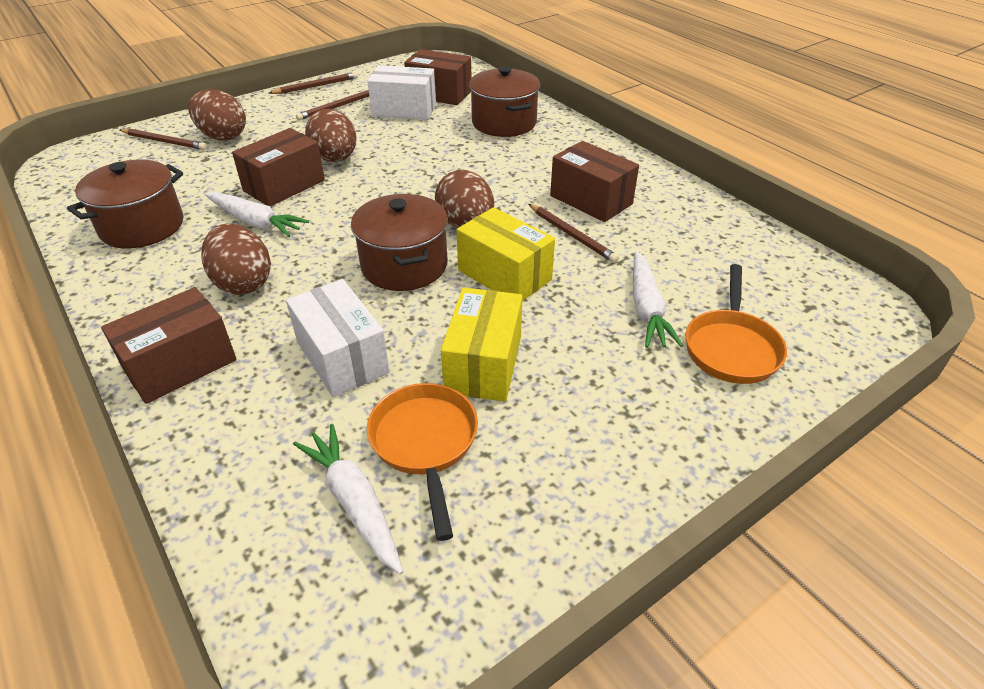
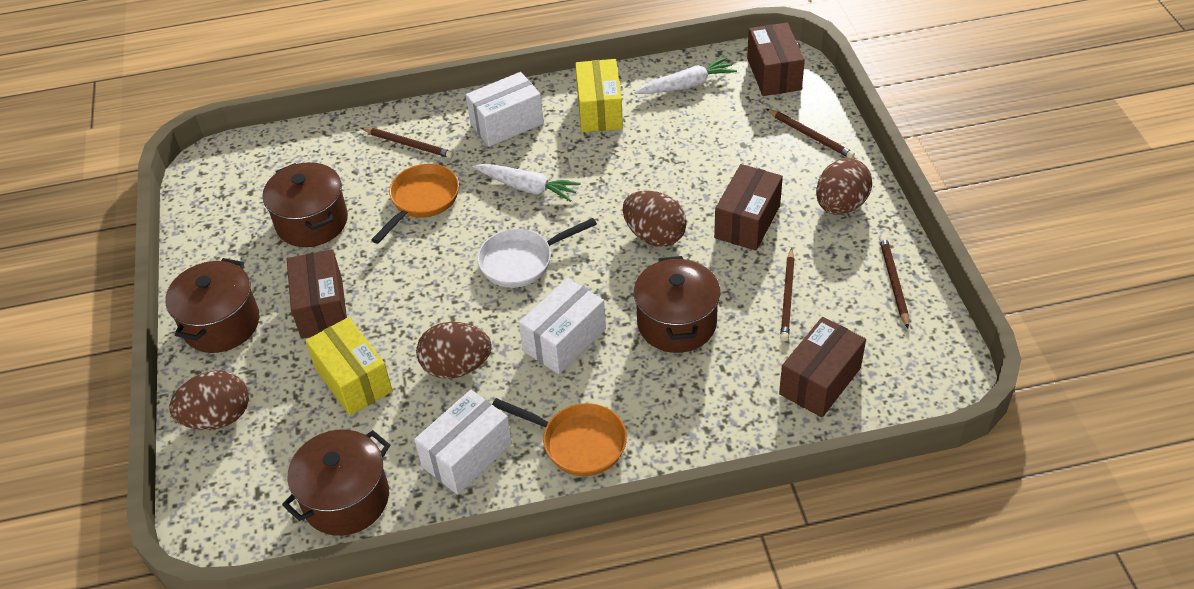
brown pot: 3 -> 4
white box: 2 -> 3
white carrot: 3 -> 2
white pan: 0 -> 1

